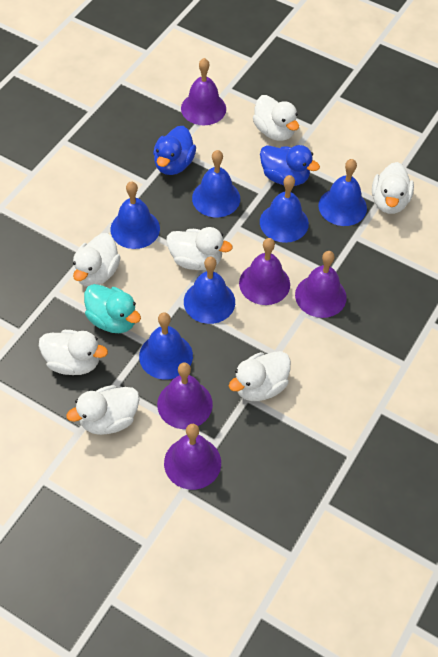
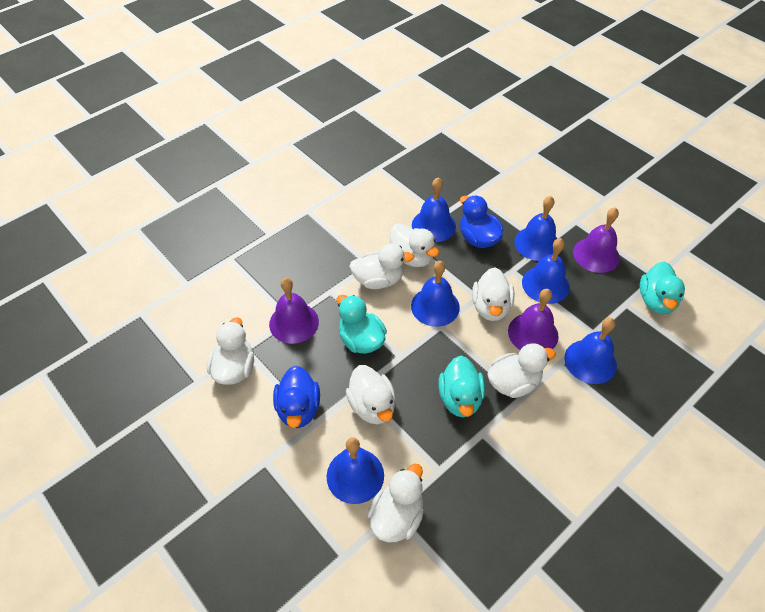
purple bell: 5 -> 3
turquoise duck: 1 -> 3

